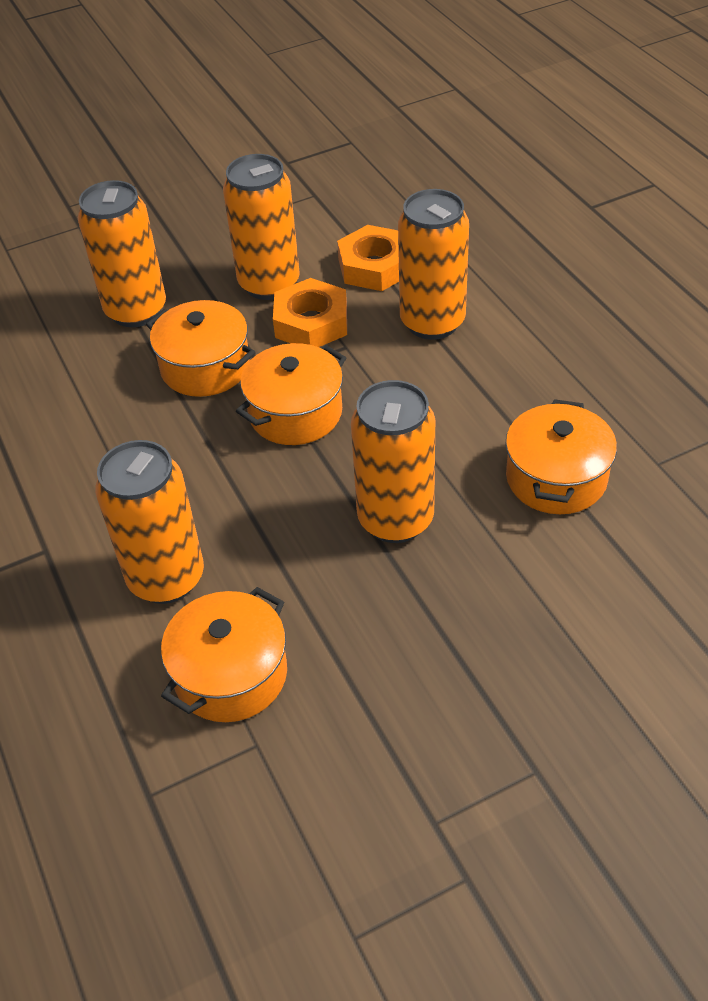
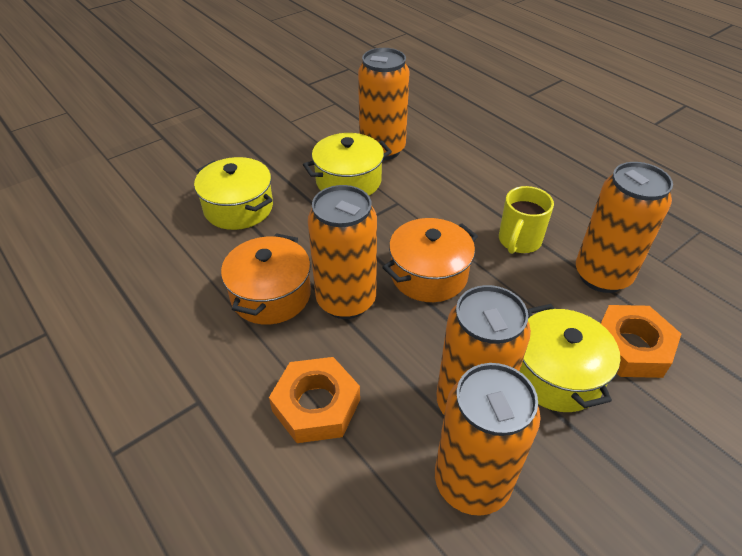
orange pot: 4 -> 2
yellow mug: 0 -> 1
yellow pot: 0 -> 3

